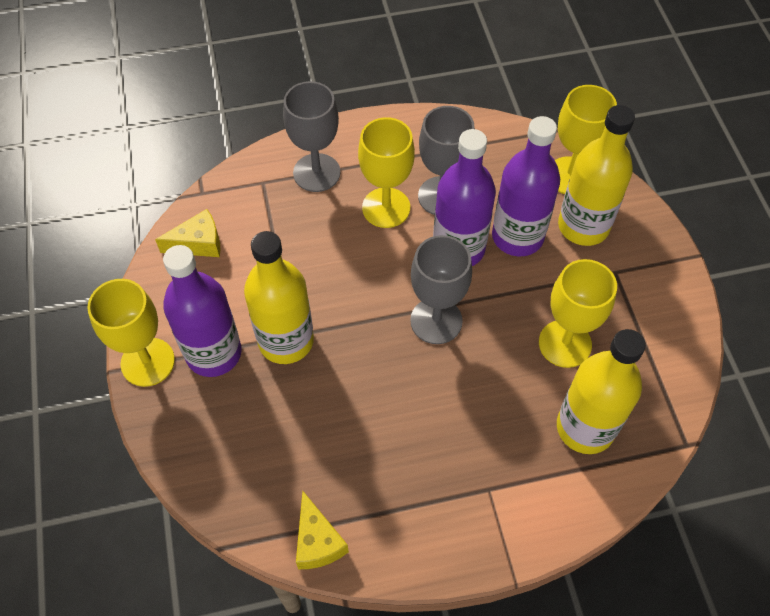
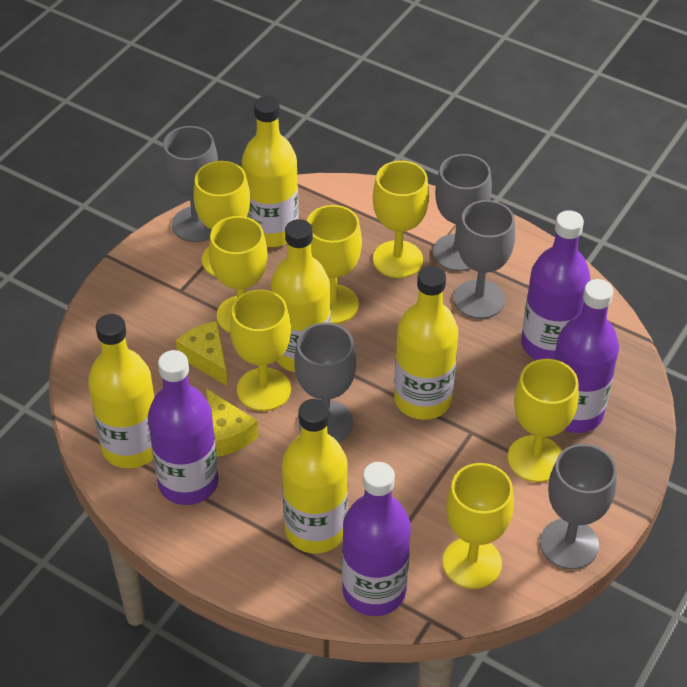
grey goblet: 3 -> 5
purple bottle: 3 -> 4
yellow bottle: 3 -> 5
yellow goblet: 4 -> 7

